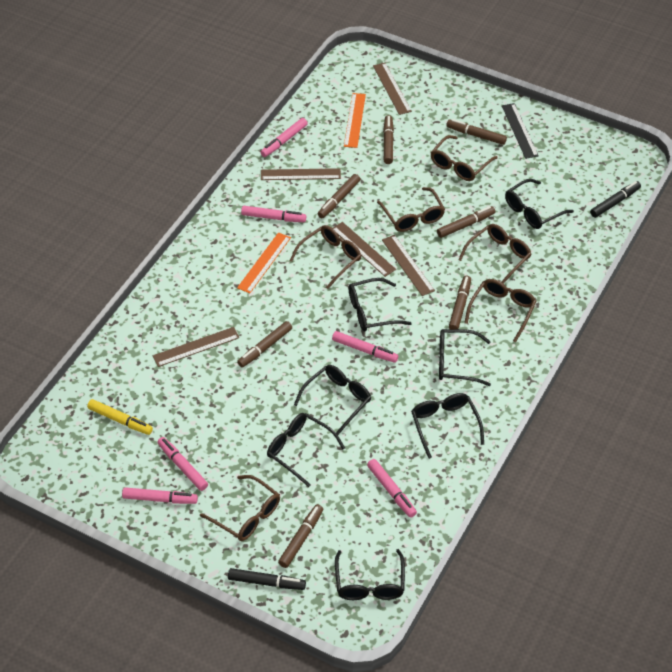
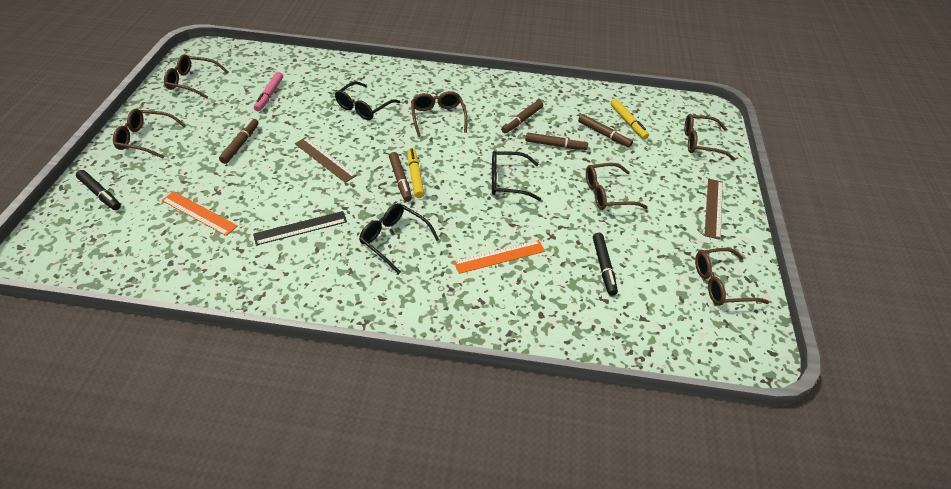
black glasses: 7 -> 3
brown marker: 7 -> 5
brown ruler: 5 -> 2
pink marker: 6 -> 1
yellow marker: 1 -> 2

